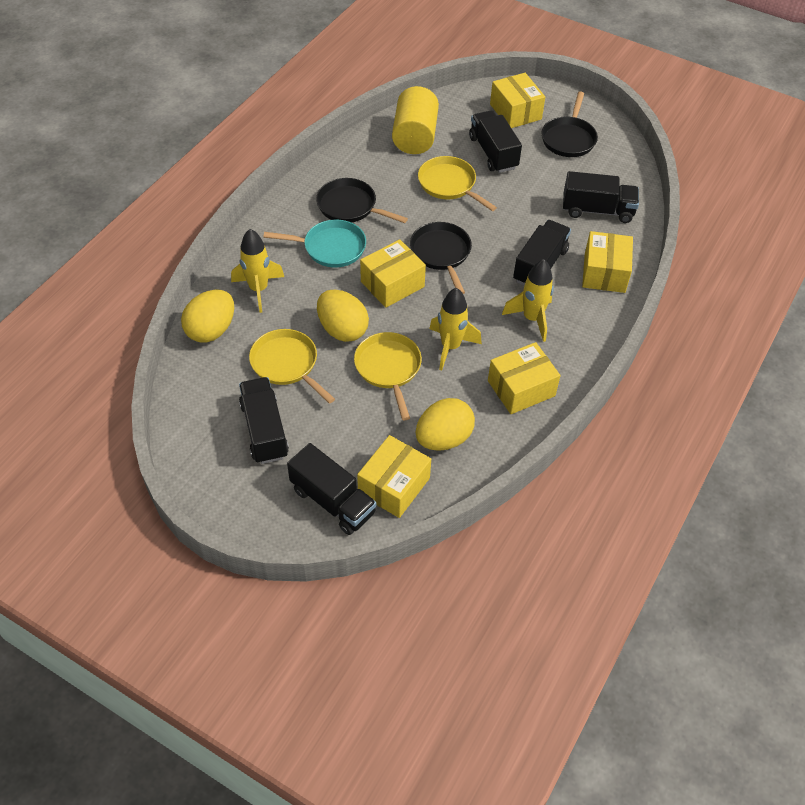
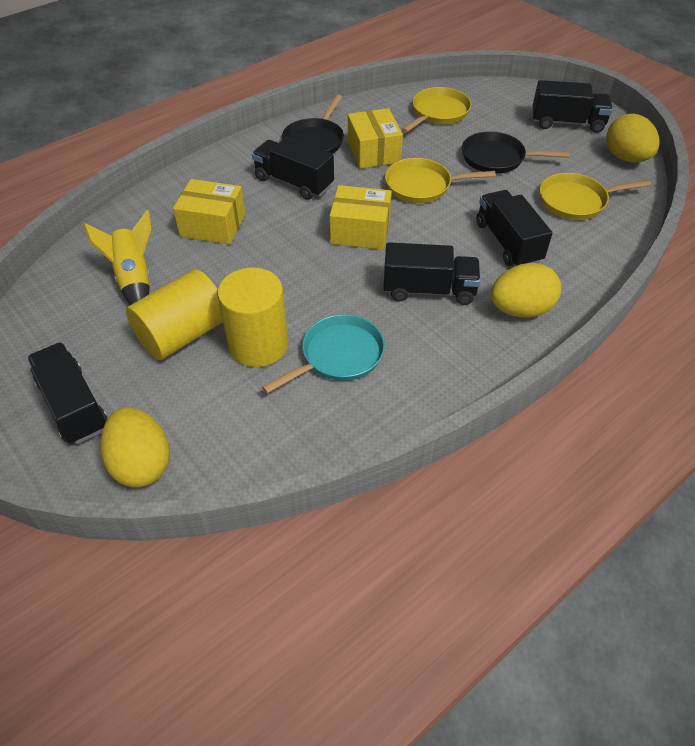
black pan: 3 -> 2
yellow box: 5 -> 3
yellow cylinder: 1 -> 2
yellow rocket: 3 -> 1

